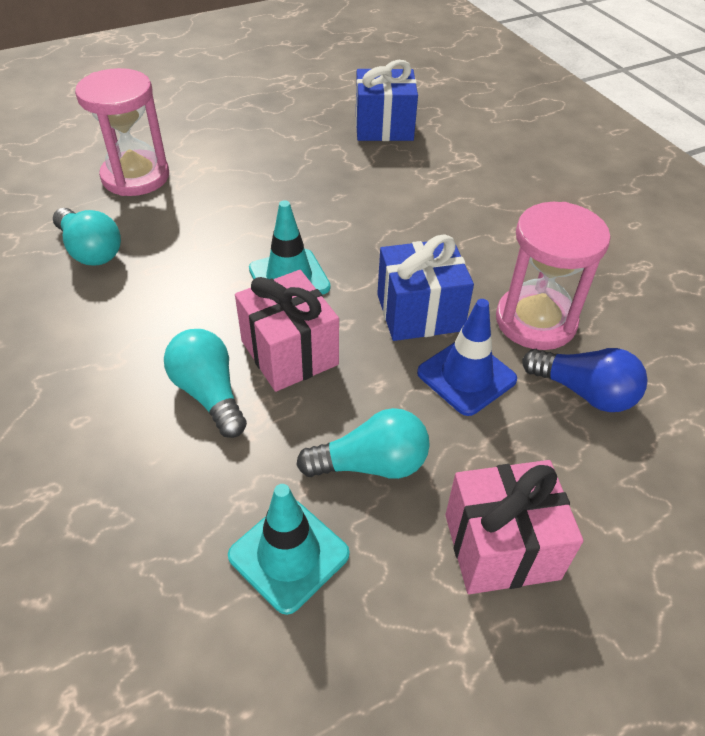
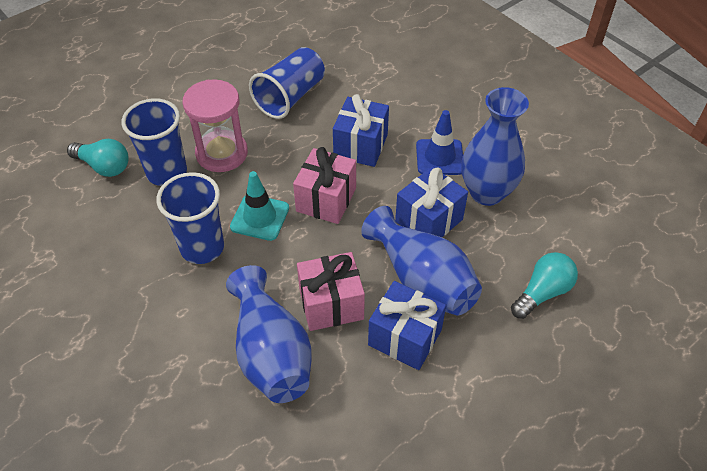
blue cup: 0 -> 3
blue gift: 2 -> 3
blue light bulb: 1 -> 0
blue vase: 0 -> 3
pink hourglass: 2 -> 1
turquoise light bulb: 3 -> 2
turquoise traffic cone: 2 -> 1

